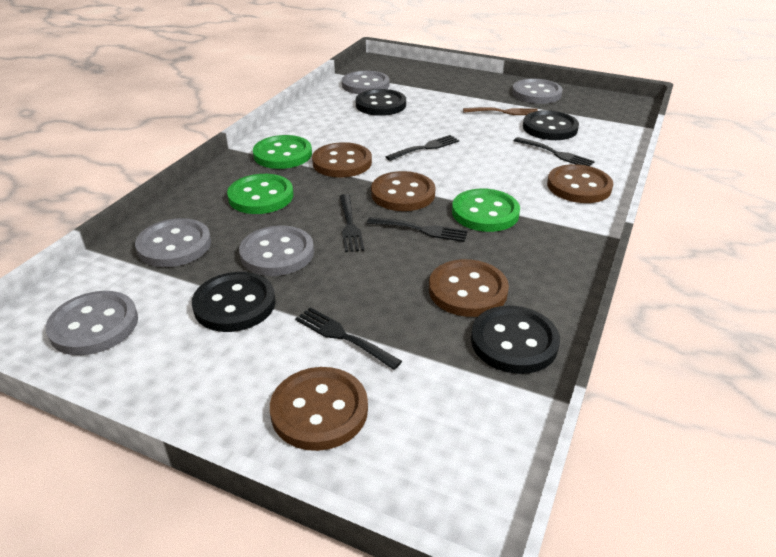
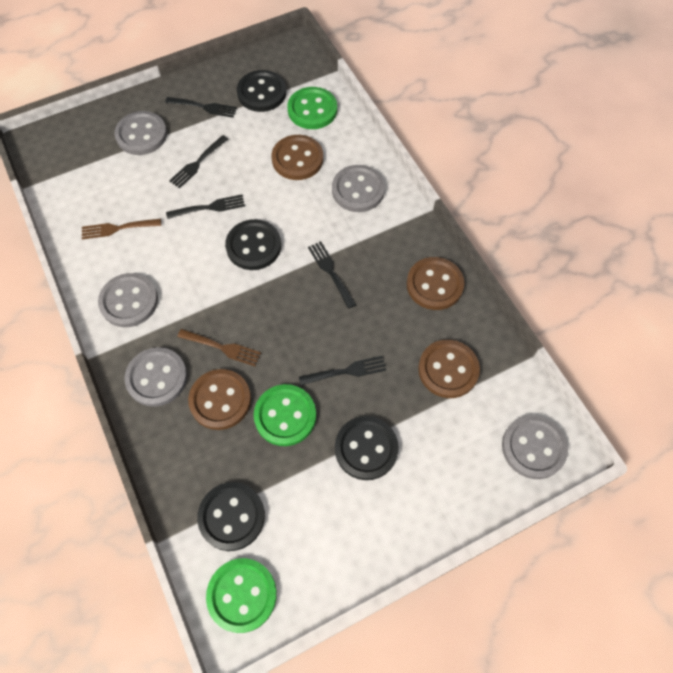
brown button: 5 -> 4
brown fork: 1 -> 2

